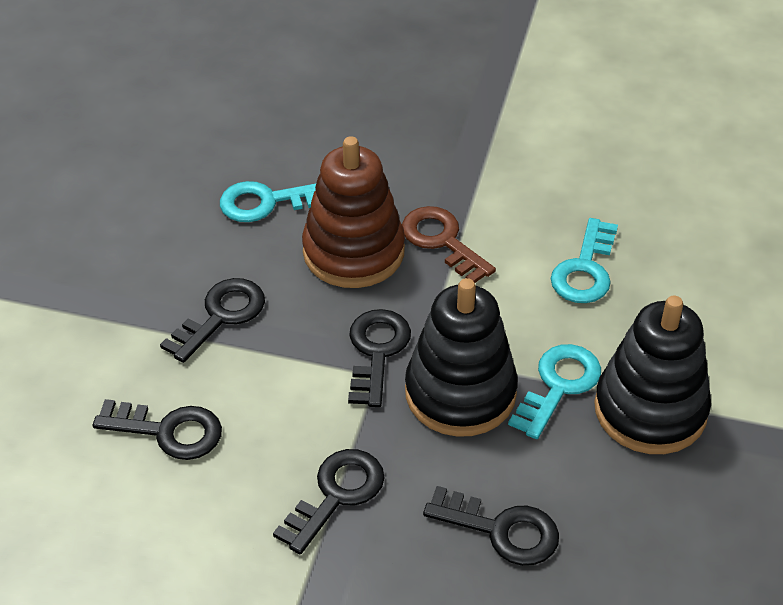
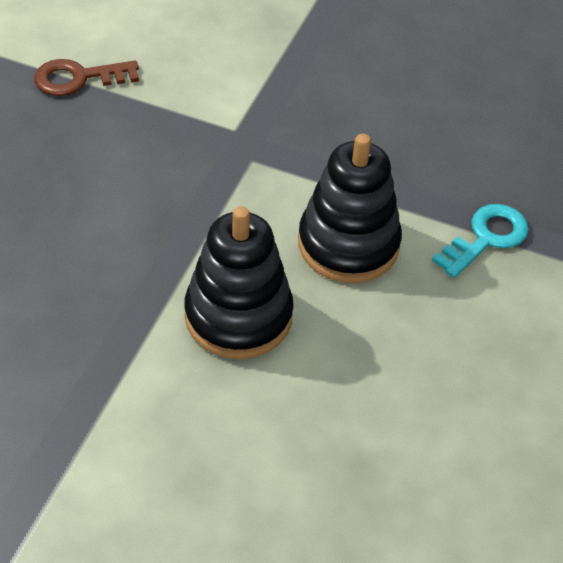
black key: 5 -> 0
brown stacking toy: 1 -> 0
turquoise key: 3 -> 1

